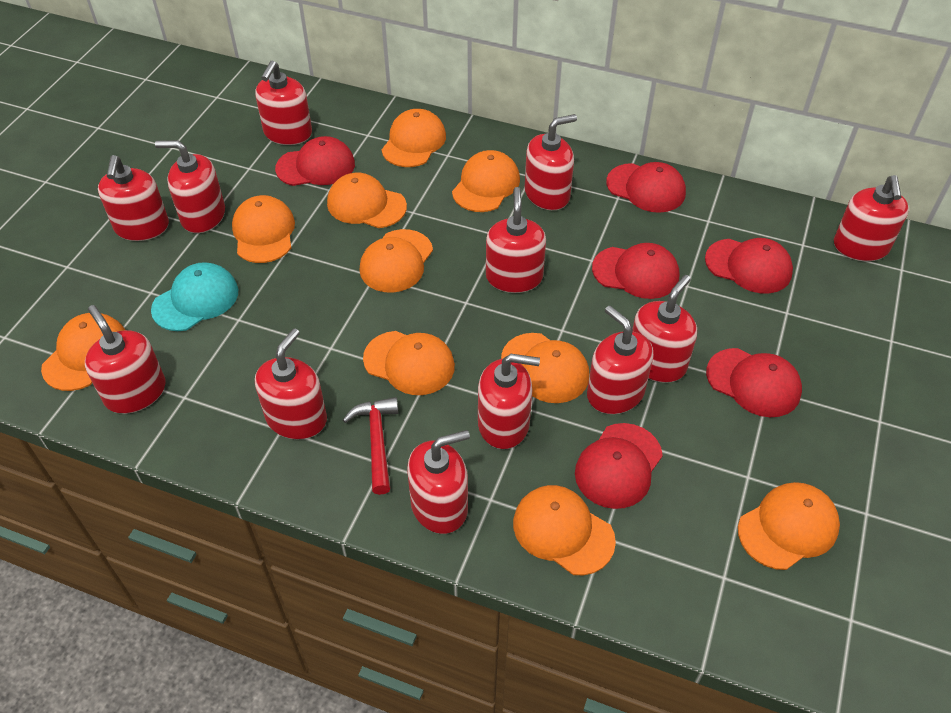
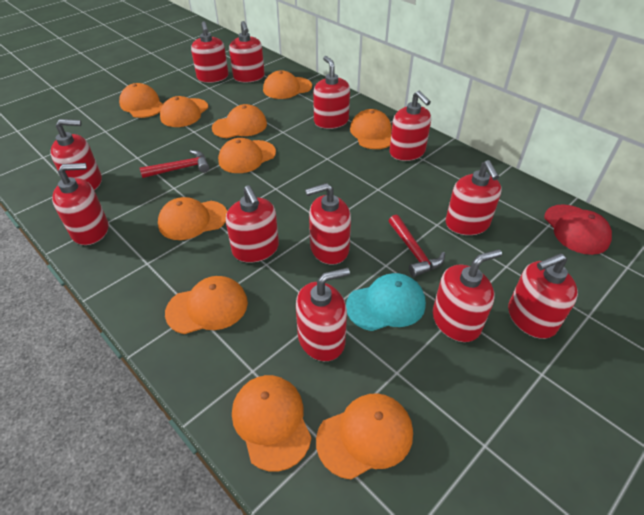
red cap: 6 -> 1
red hammer: 1 -> 2

